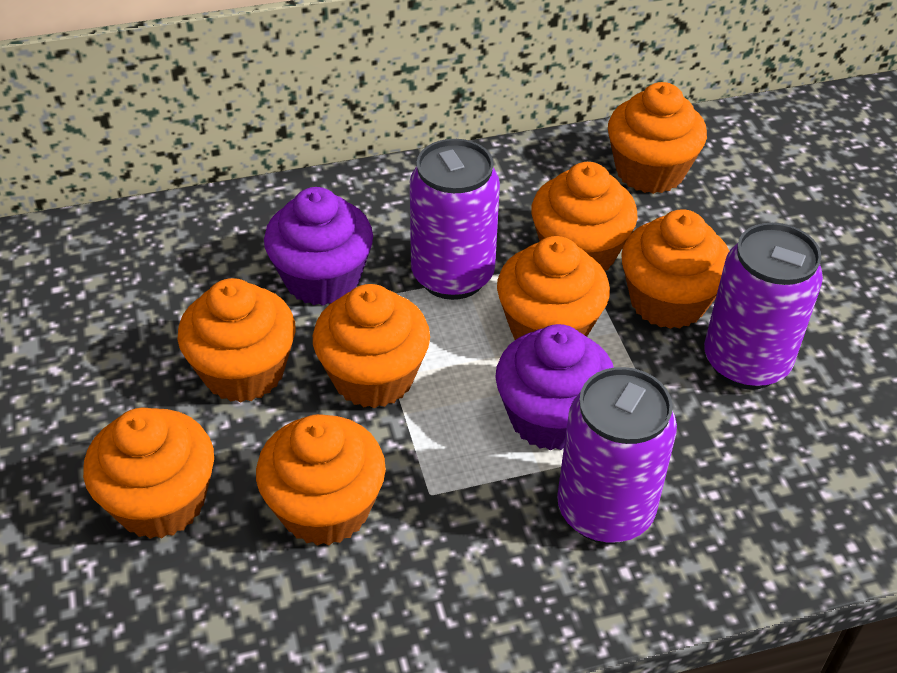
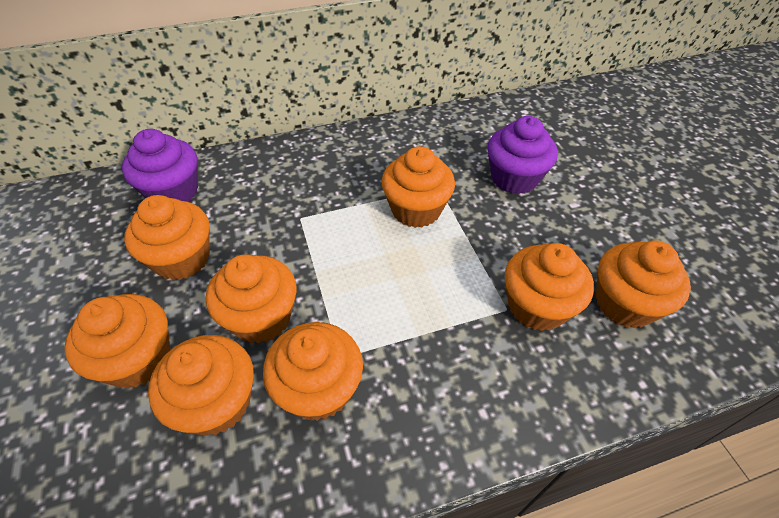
purple can: 3 -> 0

